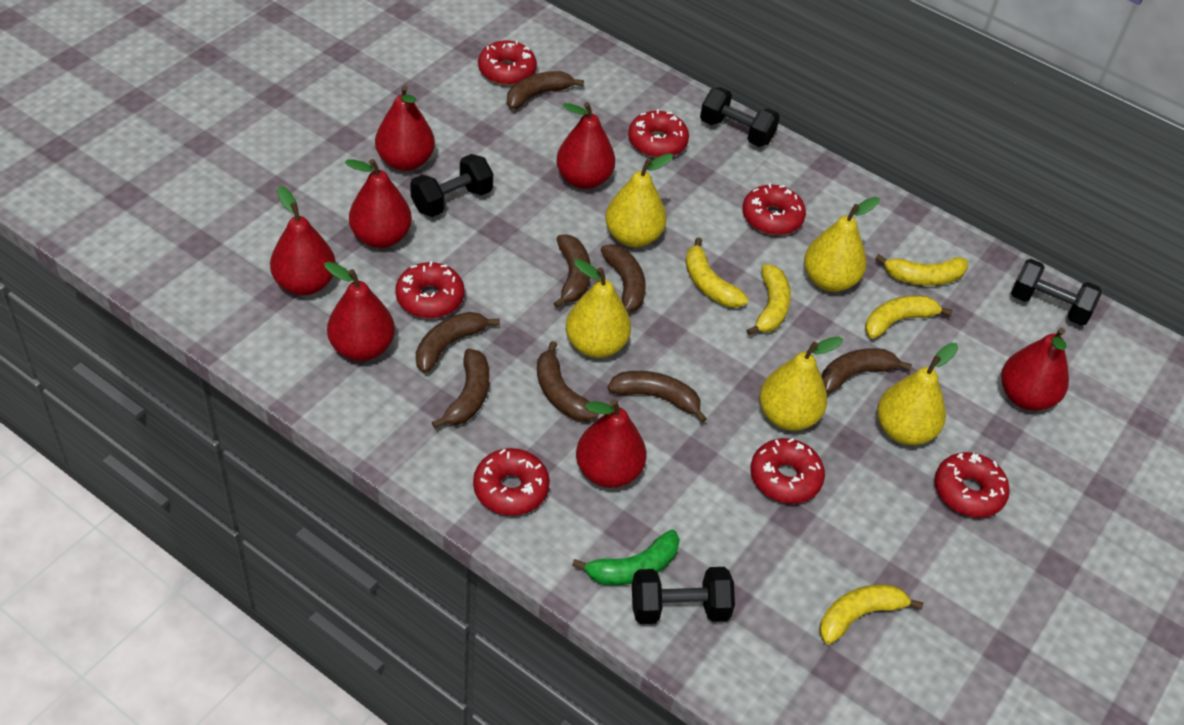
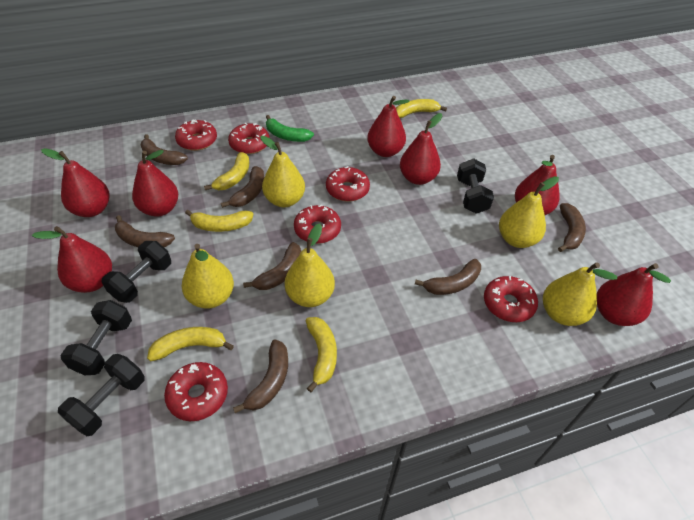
brown banana: 8 -> 7
red donut: 7 -> 6

